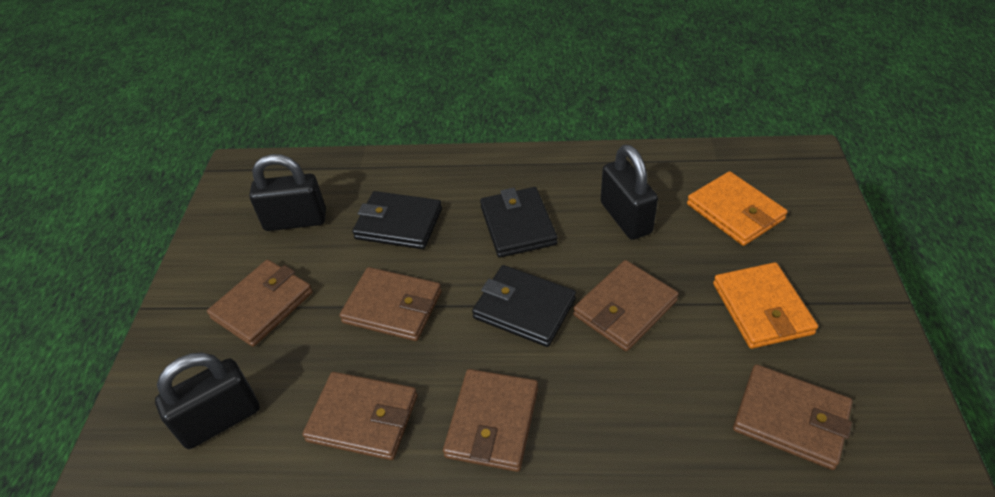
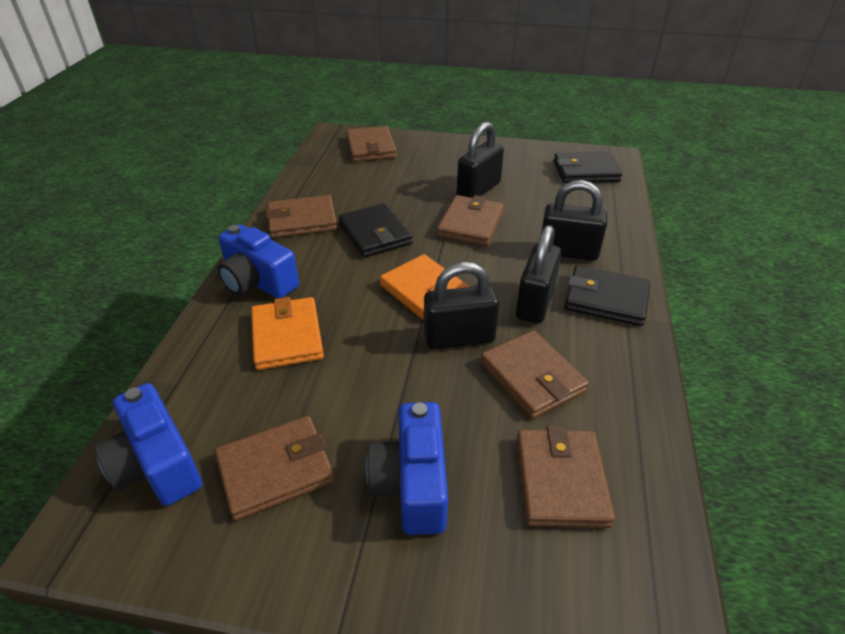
black padlock: 3 -> 4
blue camera: 0 -> 3

